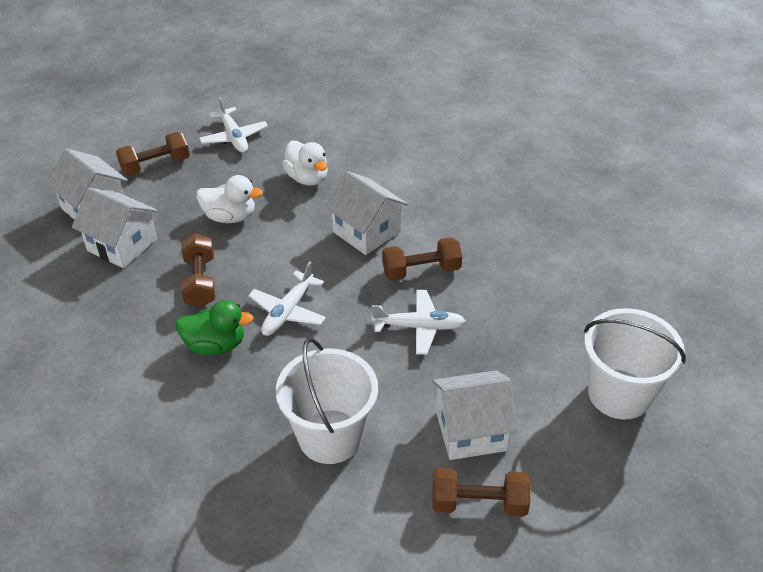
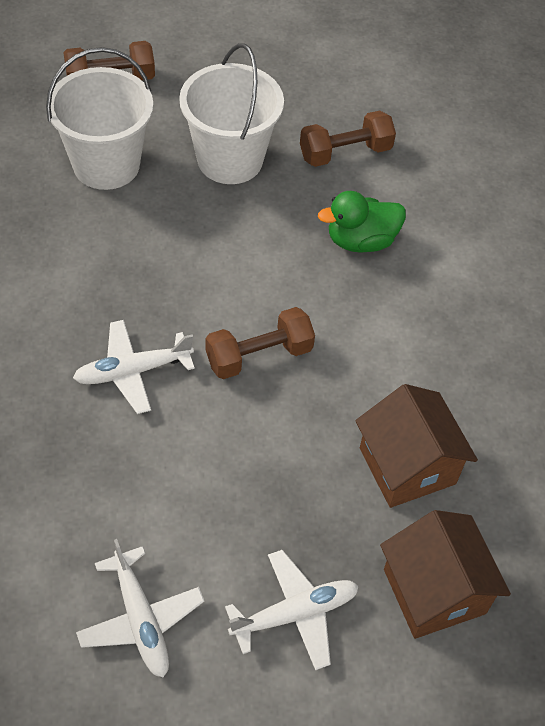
brown dumbbell: 4 -> 3
brown house: 0 -> 2
white duck: 2 -> 0
white house: 4 -> 0

